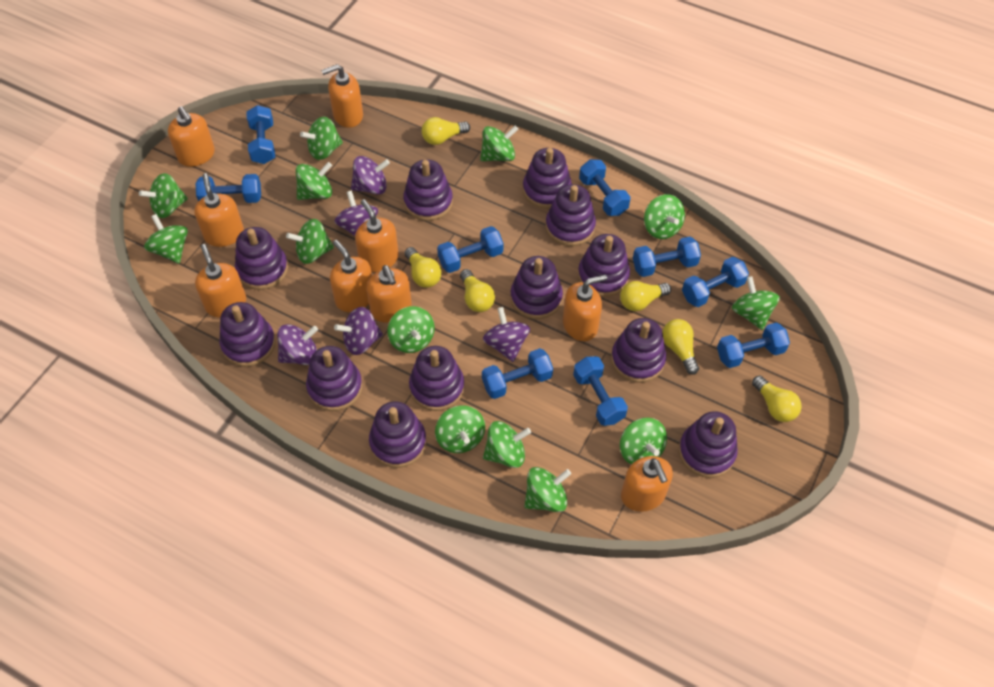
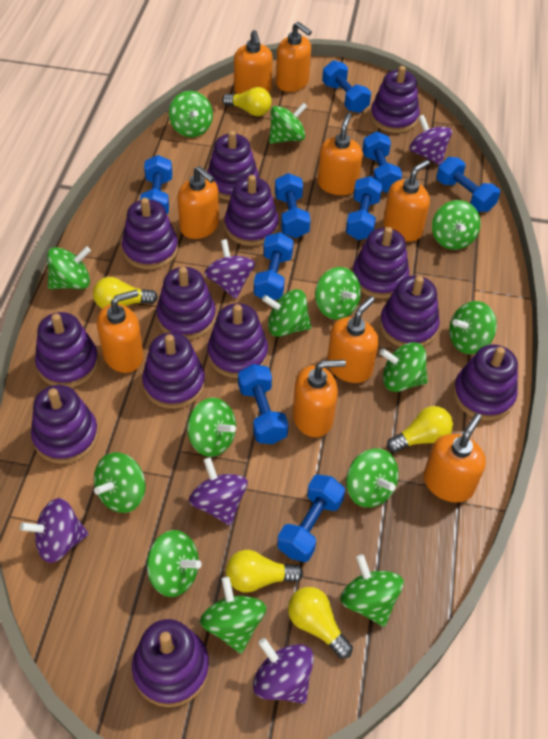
green spinning top: 13 -> 14
purple stacking toy: 12 -> 13
yellow light bulb: 6 -> 5

